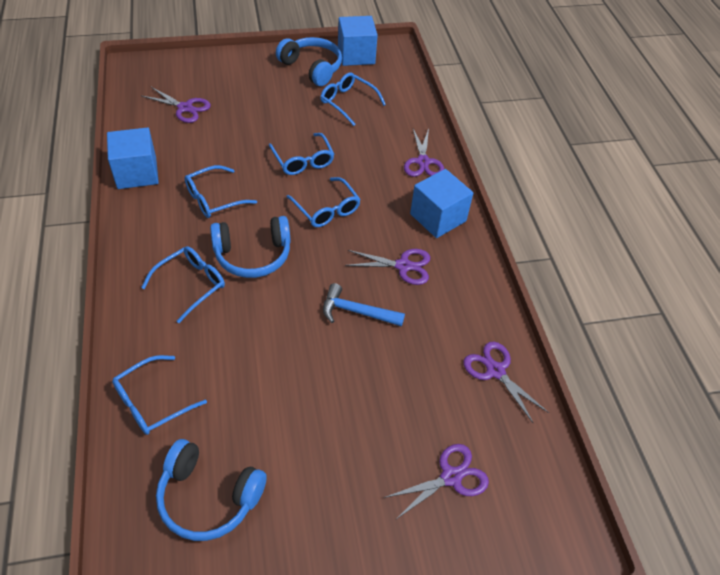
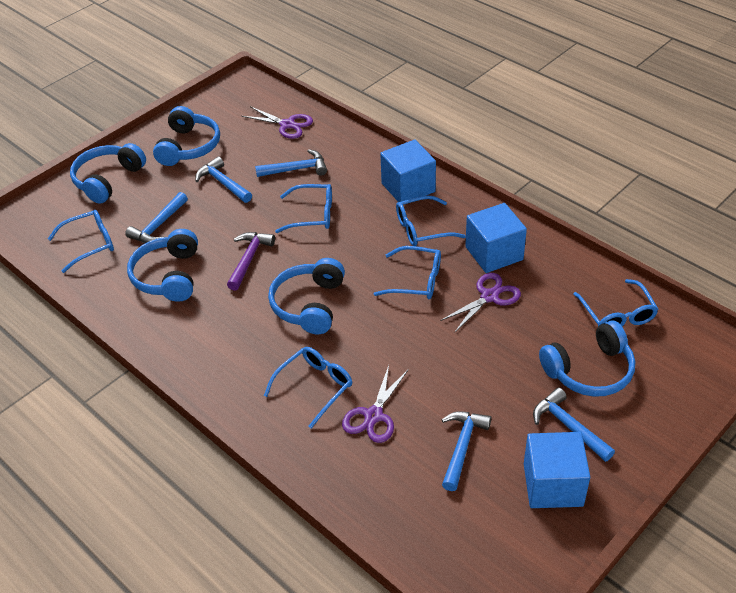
blue hammer: 1 -> 5
blue headphones: 3 -> 5
purple hammer: 0 -> 1
purple scissors: 5 -> 3

